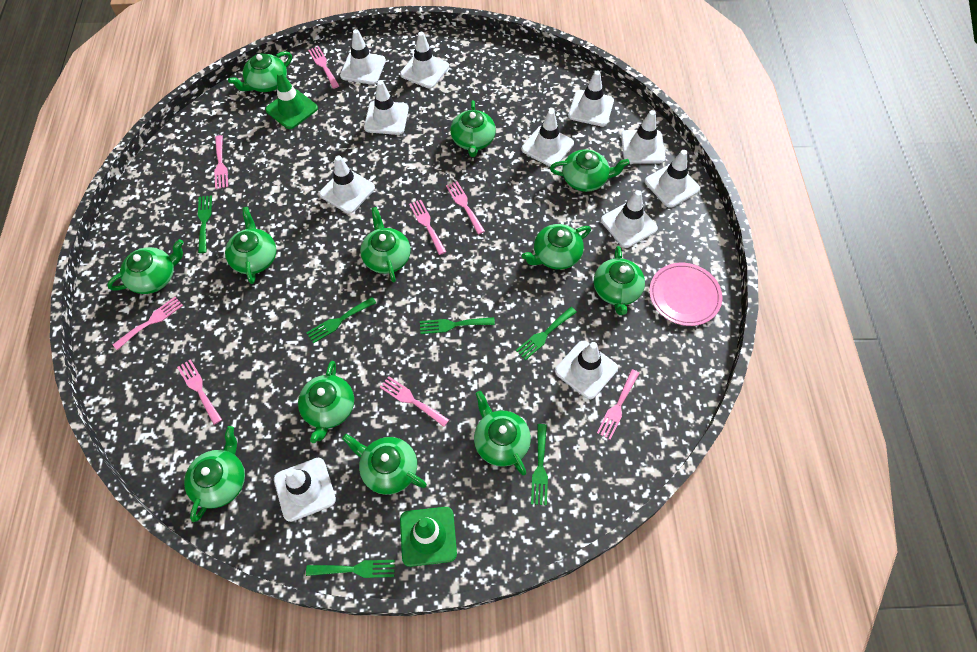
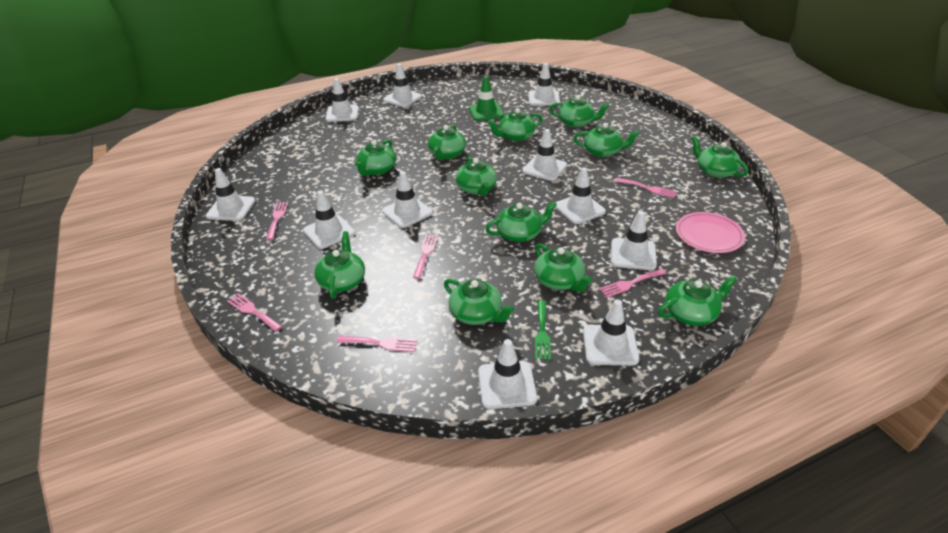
green fork: 6 -> 1
green traffic cone: 2 -> 1
pink fork: 8 -> 6

